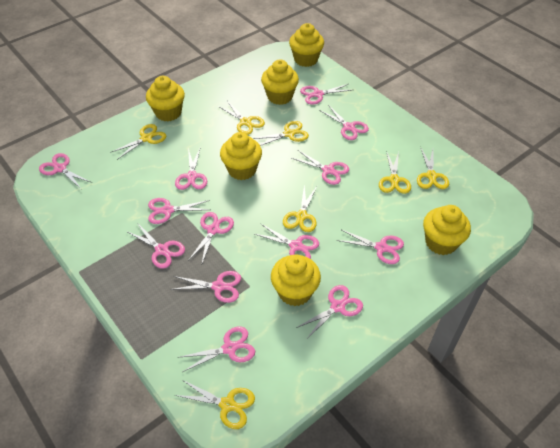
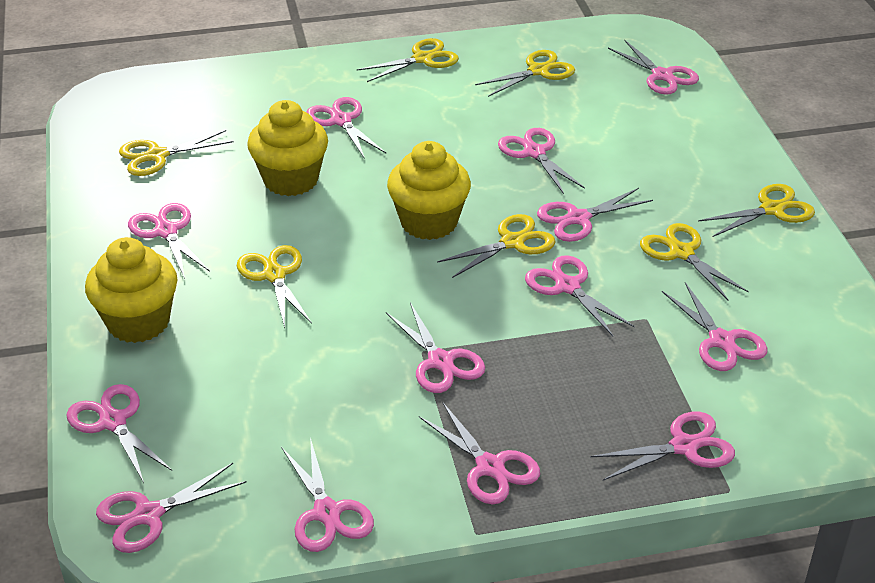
yellow cupcake: 6 -> 3

